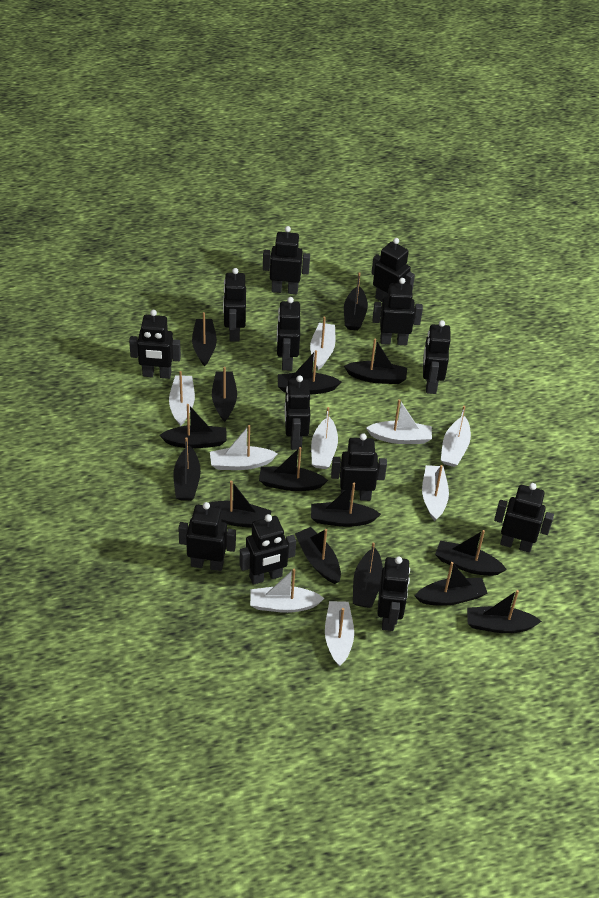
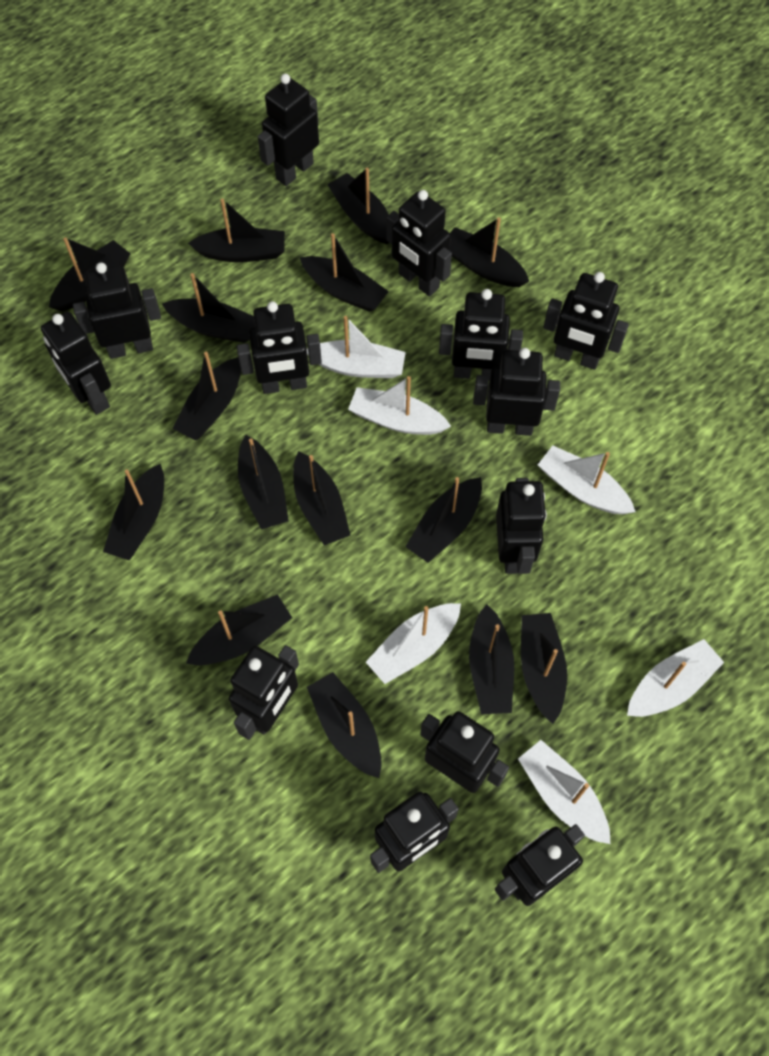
white boat: 9 -> 6

